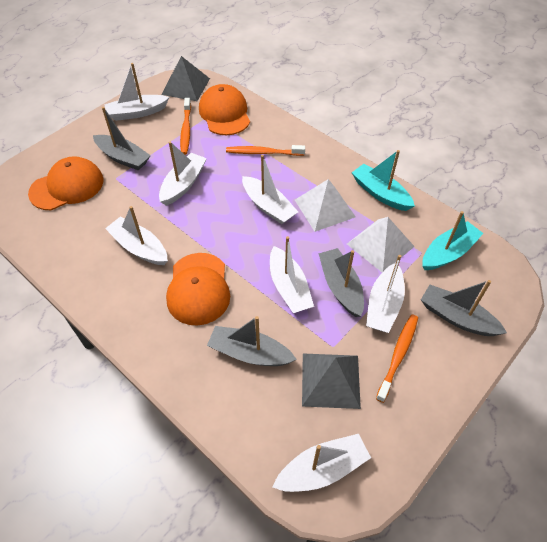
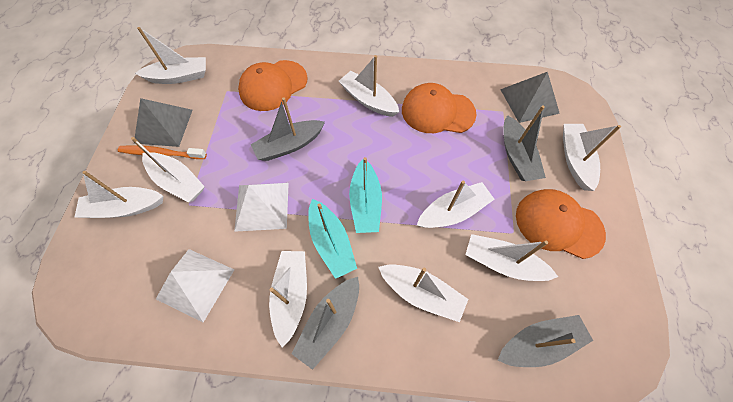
orange toothbrush: 3 -> 1
white boat: 7 -> 9

